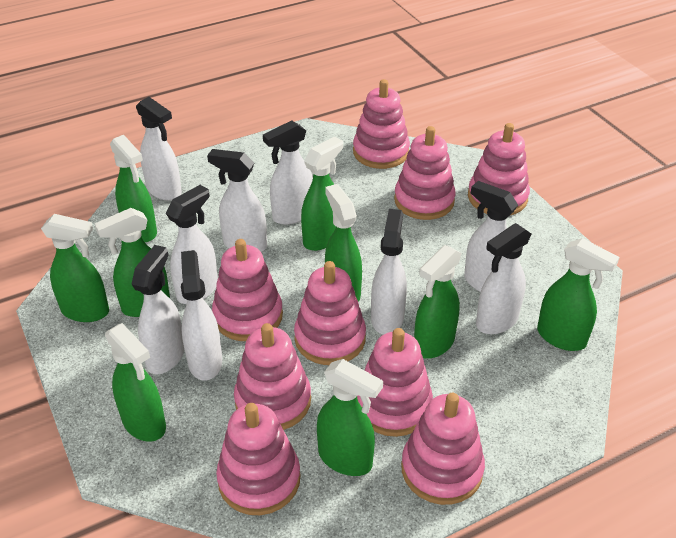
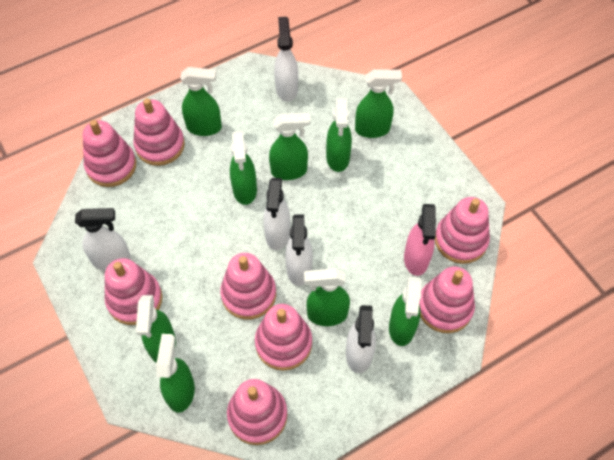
pink spray bottle: 0 -> 1
pink stacking toy: 9 -> 8
white spray bottle: 9 -> 5

